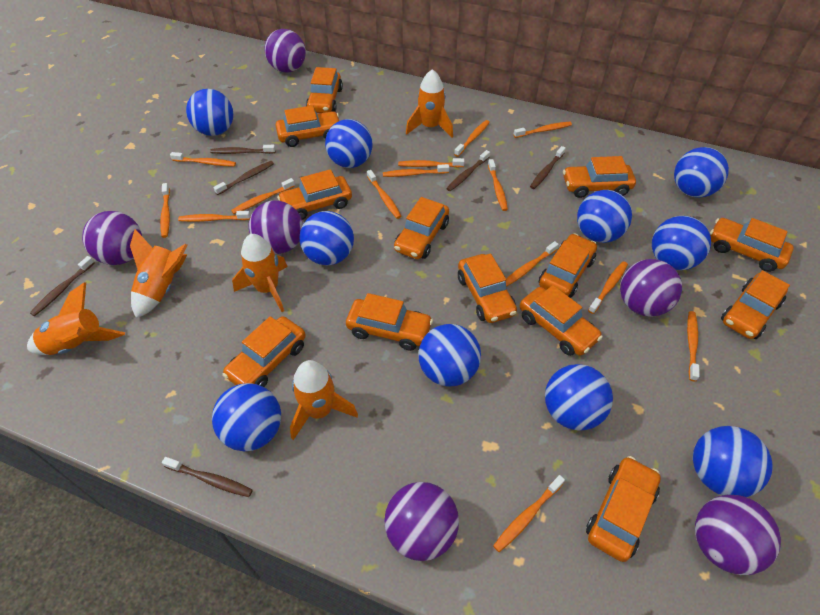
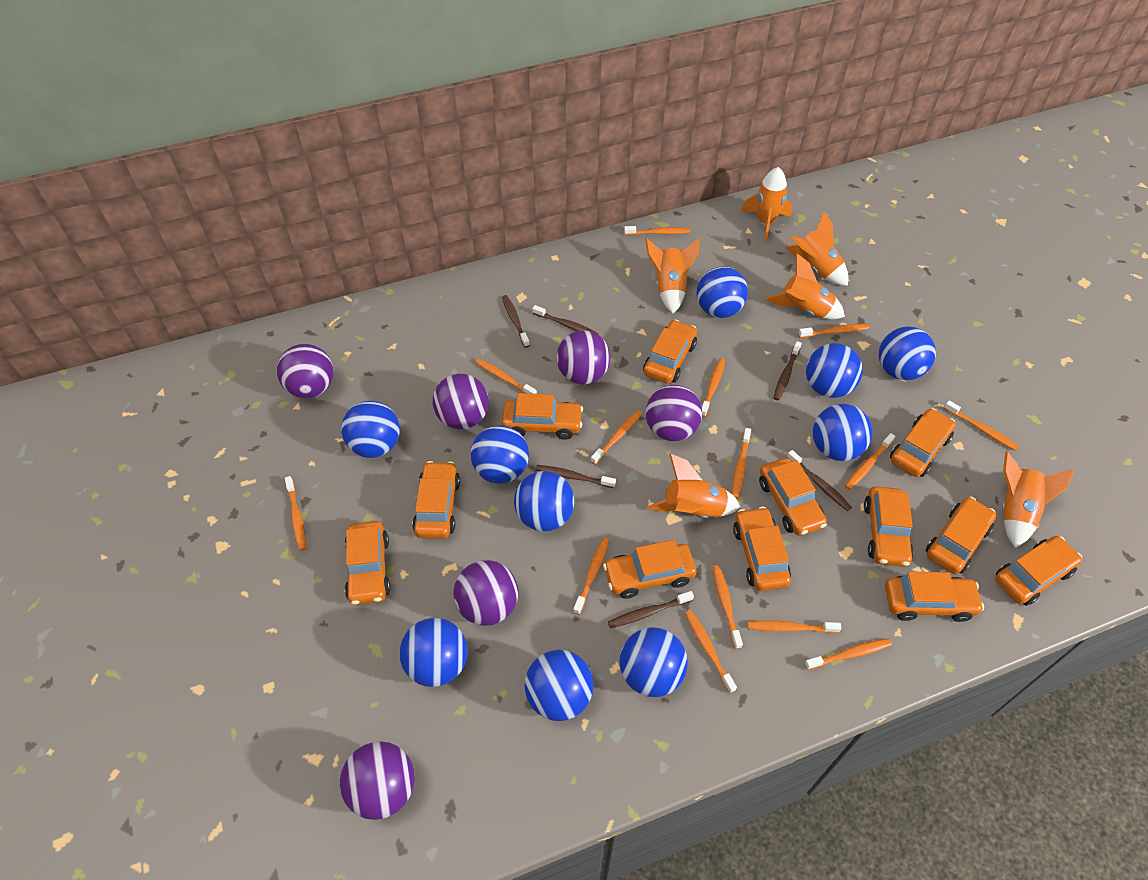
orange car: 13 -> 12
orange rocket: 5 -> 6

